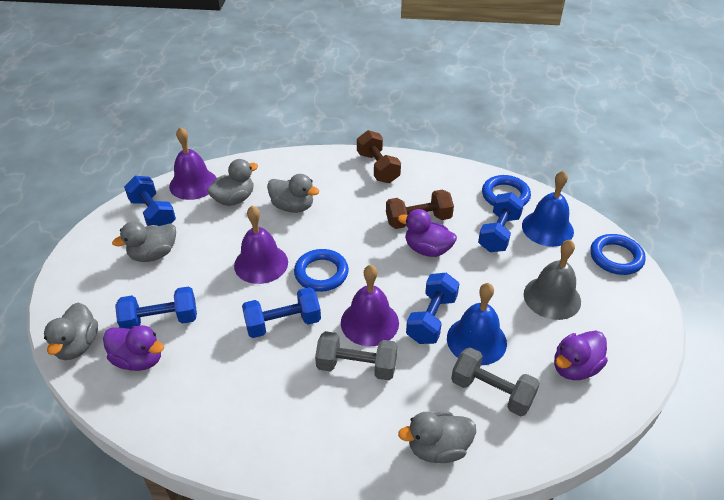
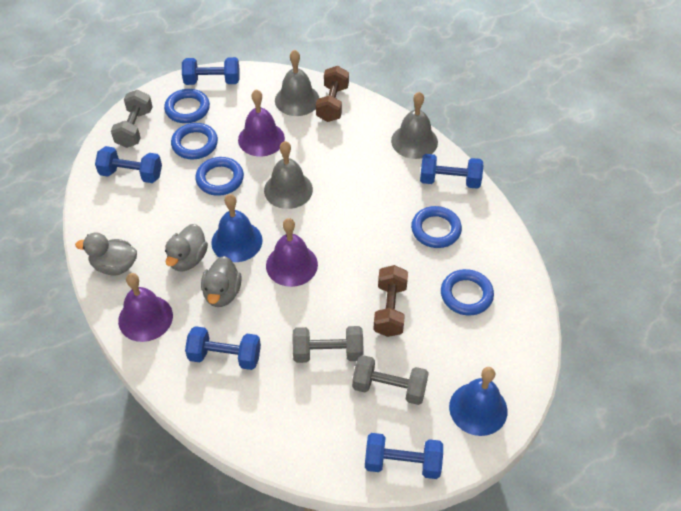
blue ring: 3 -> 5
grey bell: 1 -> 3
grey duck: 5 -> 3
grey dumbbell: 2 -> 3
purple duck: 3 -> 0

